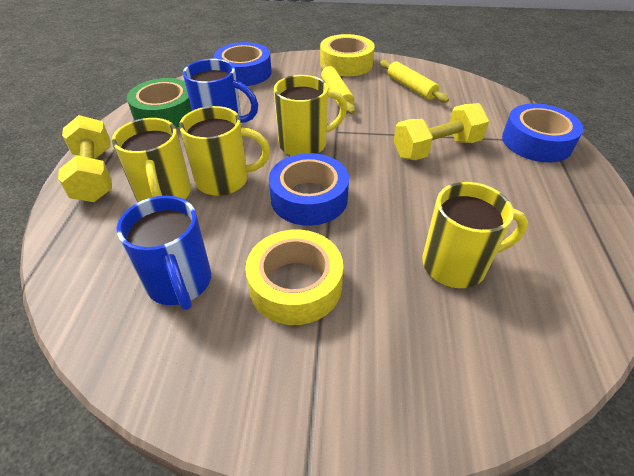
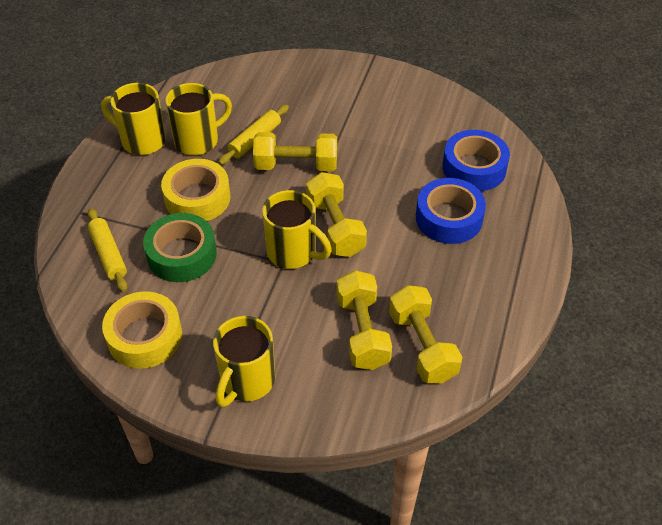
blue mug: 2 -> 0
blue tape: 3 -> 2
yellow dumbbell: 2 -> 4

